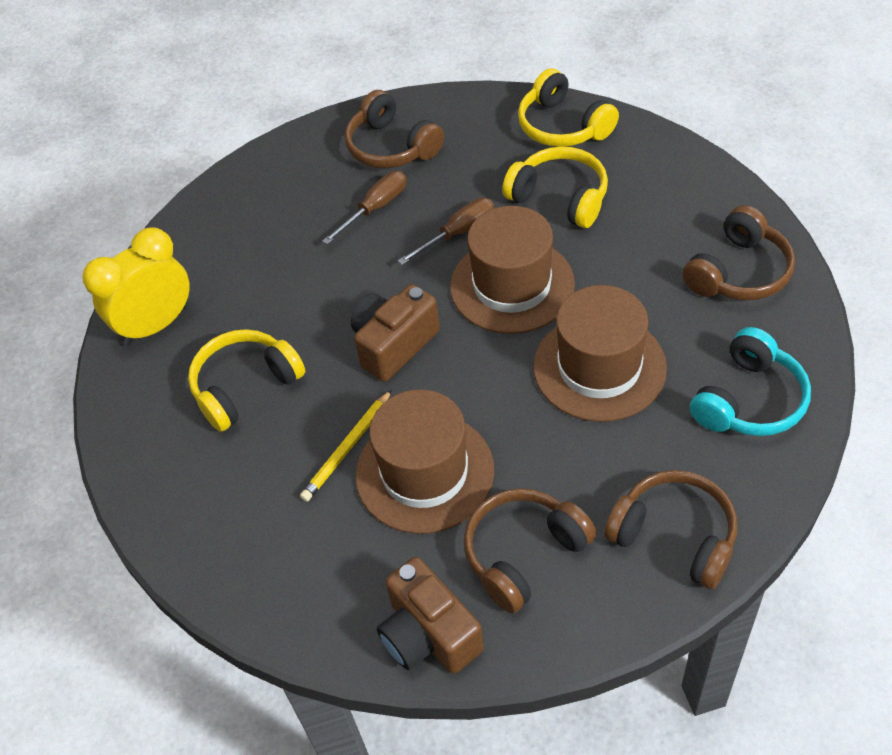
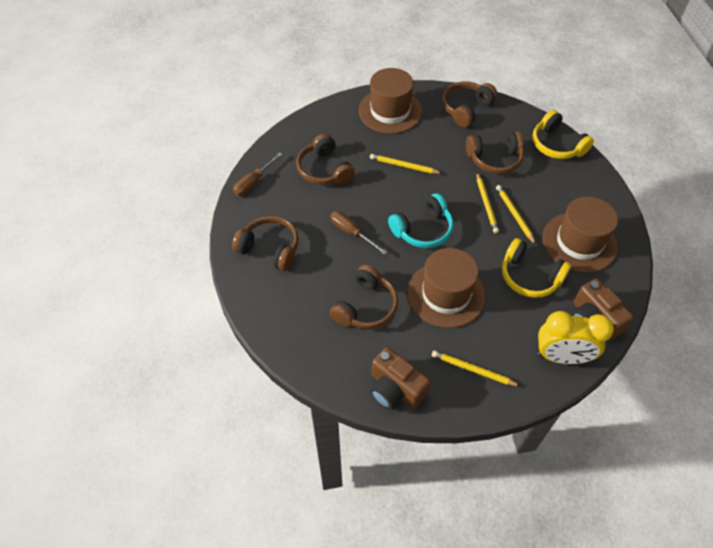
brown headphones: 4 -> 5
yellow headphones: 3 -> 2
yellow pencil: 1 -> 4

